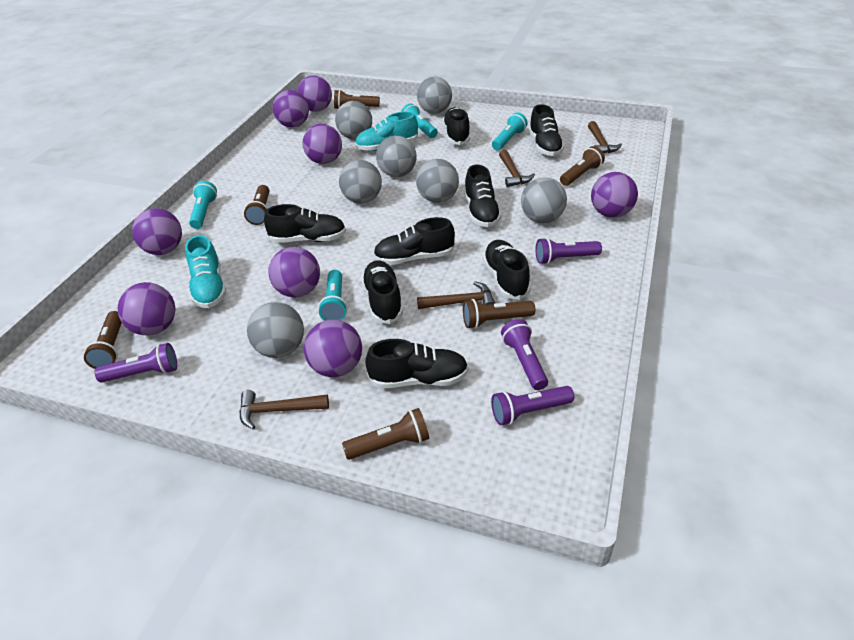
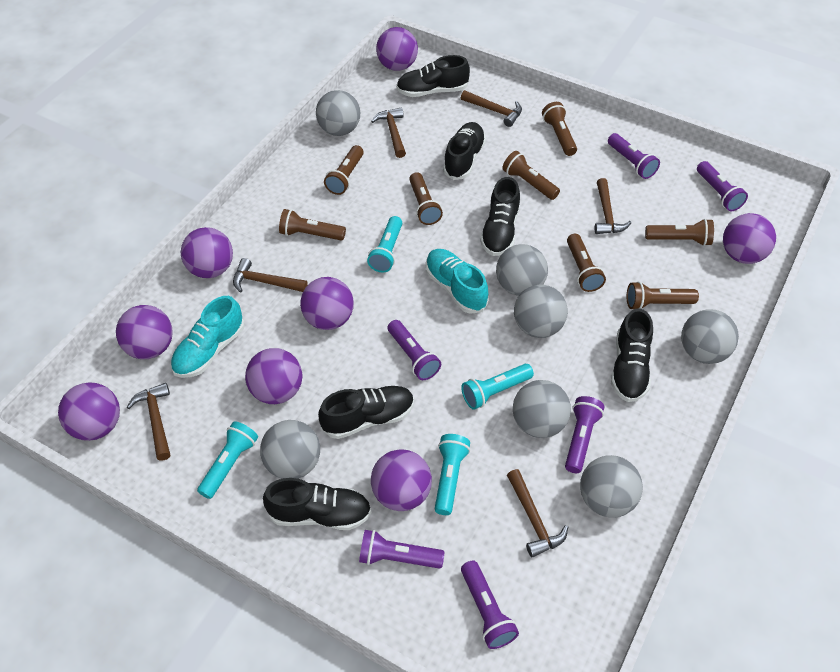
black shoe: 8 -> 6
brown flashlight: 6 -> 8
brown hammer: 4 -> 6
purple flashlight: 4 -> 6

